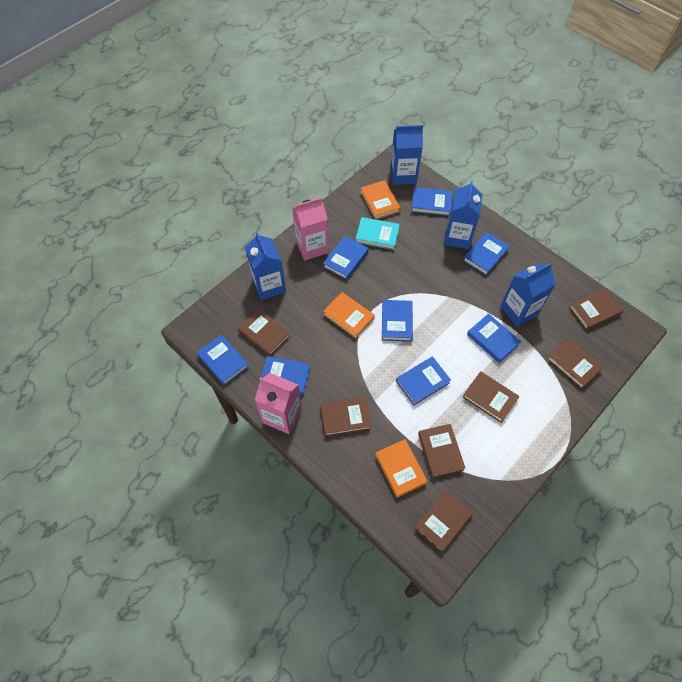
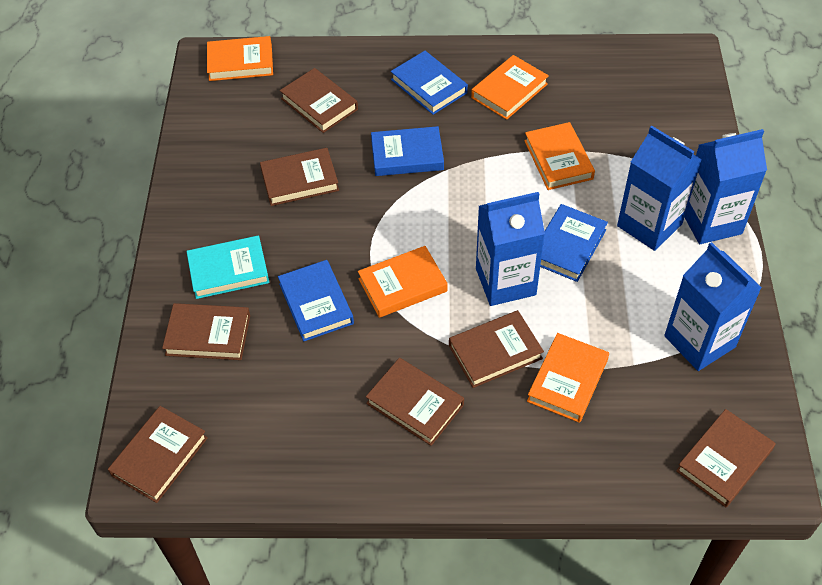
blue book: 8 -> 4
orange book: 3 -> 5
pink carton: 2 -> 0

